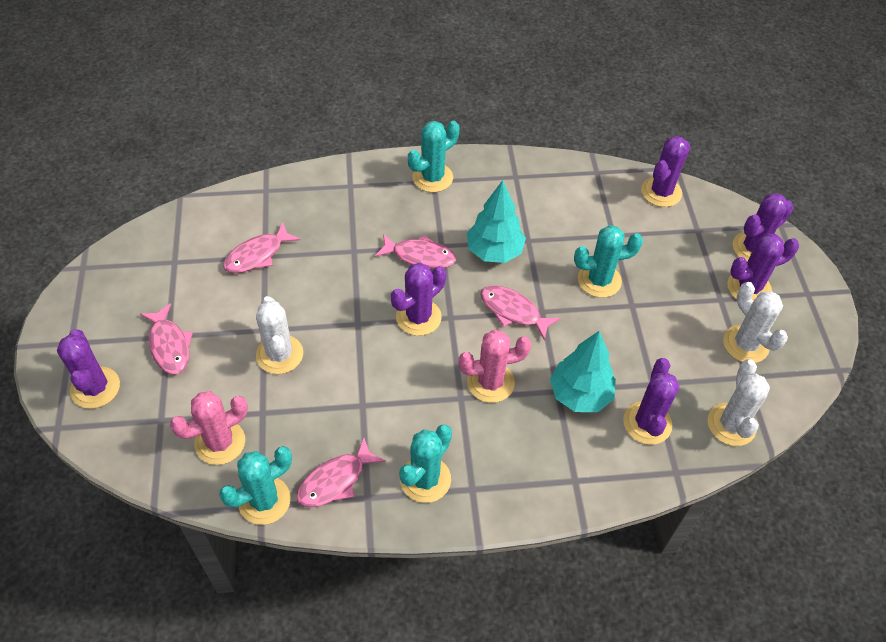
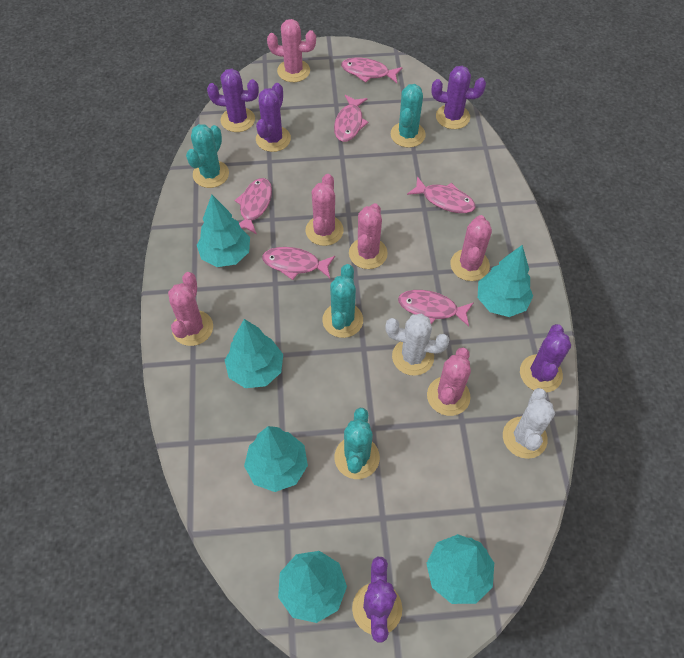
pink cactus: 2 -> 6
pink fish: 5 -> 6
purple cactus: 6 -> 5
turquoise tree: 2 -> 6
white cactus: 3 -> 2

